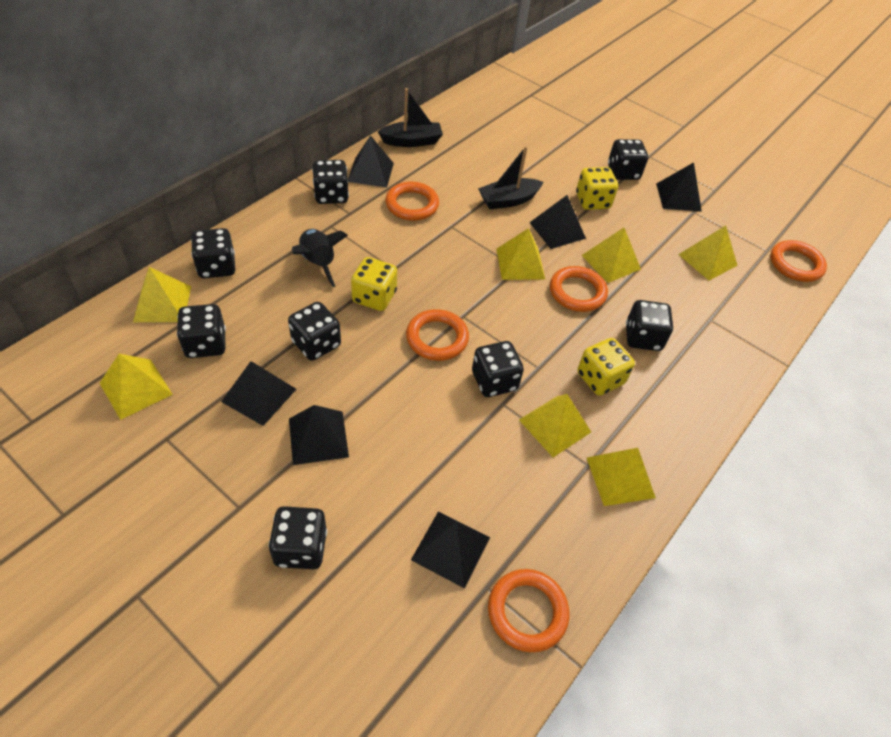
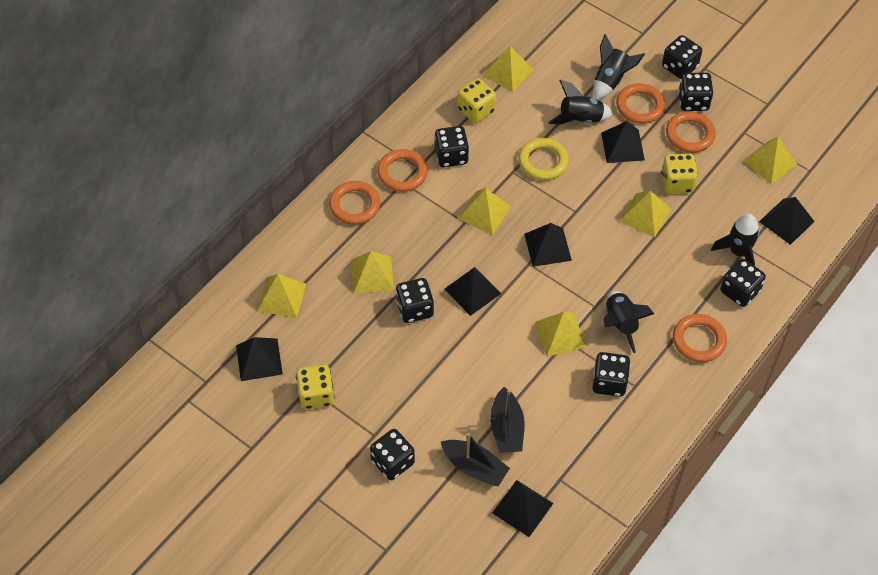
black dice: 8 -> 7
black rocket: 1 -> 4
yellow ring: 0 -> 1

